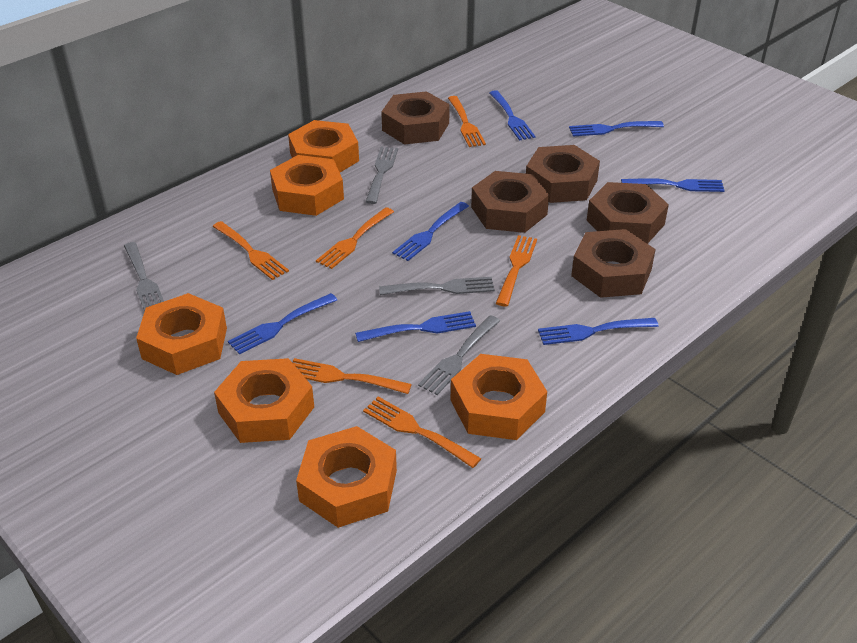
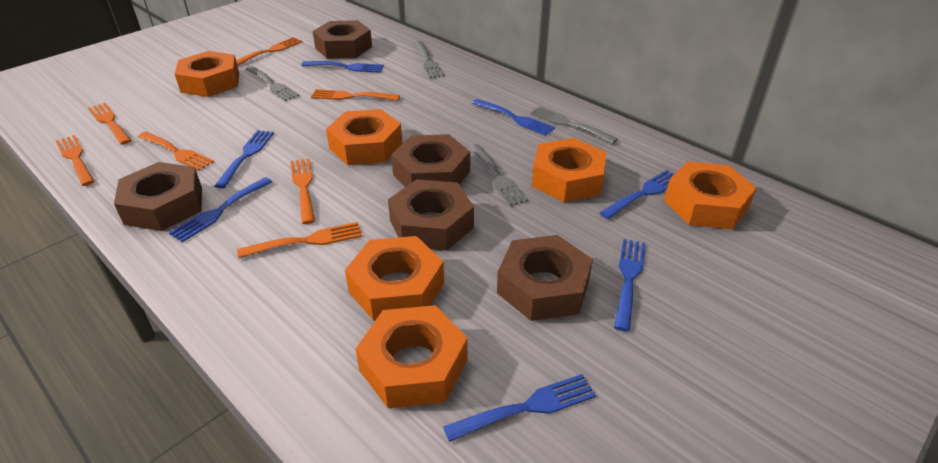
orange fork: 6 -> 7

